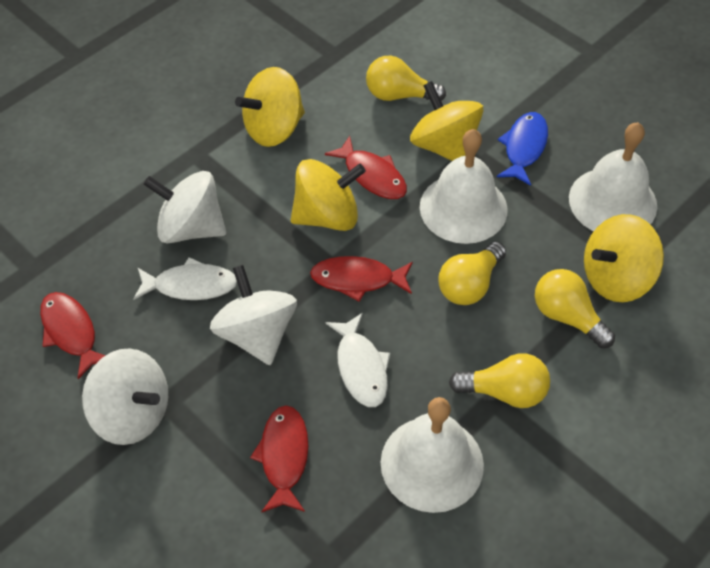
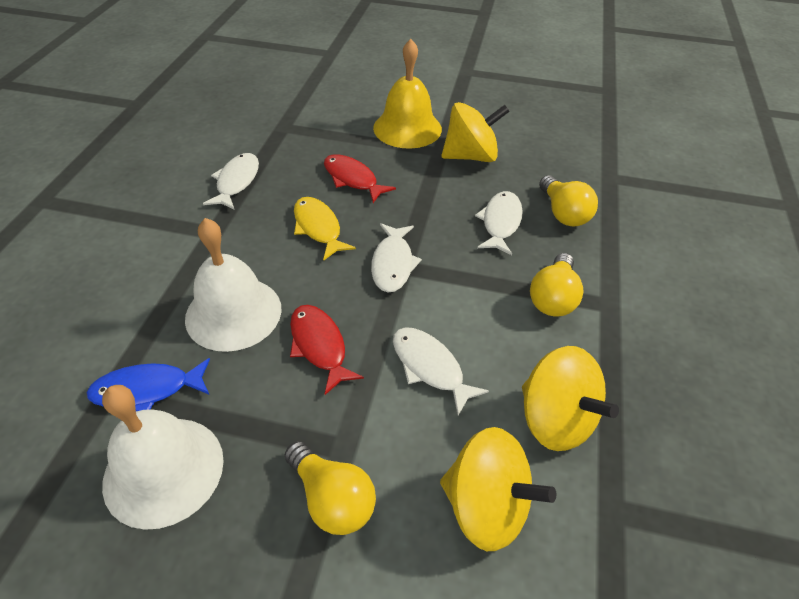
red fish: 4 -> 2
white bell: 3 -> 2
white fish: 2 -> 4
white spinning top: 3 -> 0
yellow bell: 0 -> 1
yellow fish: 0 -> 1
yellow light bulb: 4 -> 3
yellow spinning top: 4 -> 3

